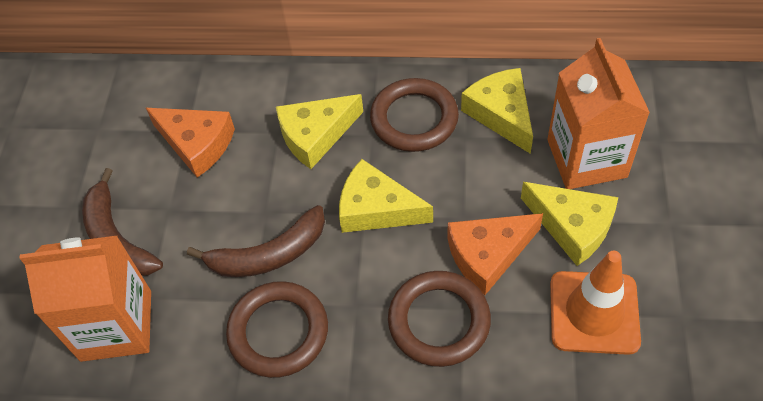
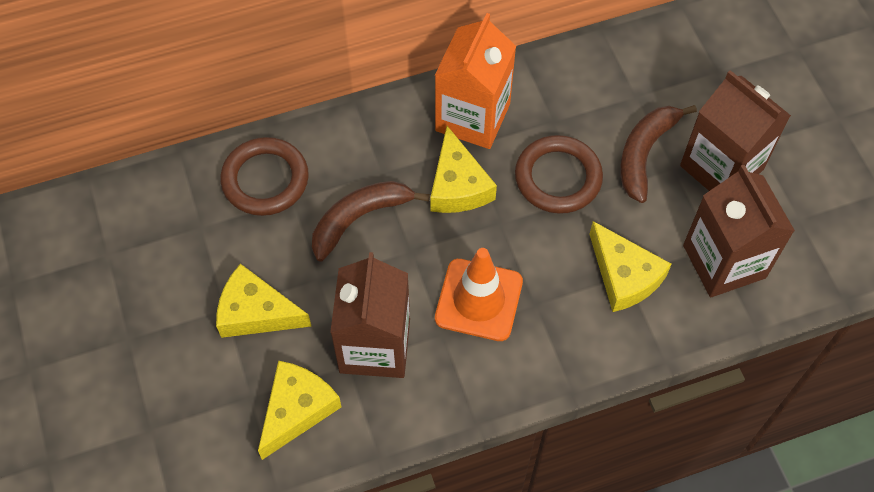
brown carton: 0 -> 3
brown ring: 3 -> 2
orange carton: 2 -> 1
orange cheese: 2 -> 0

